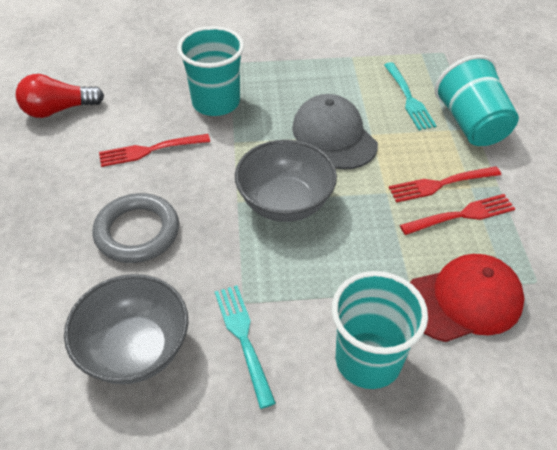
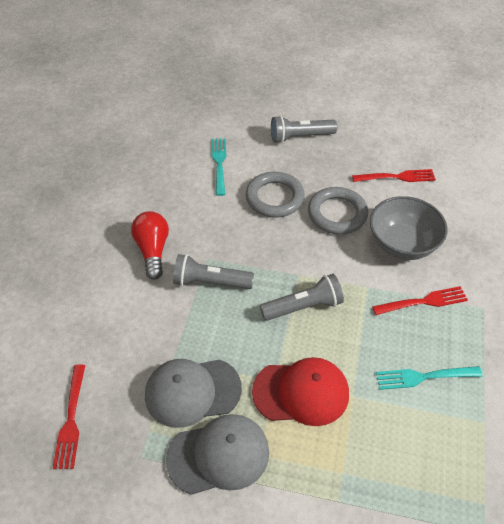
grey bowl: 2 -> 1
grey cap: 1 -> 2
grey flashlight: 0 -> 3
grey ring: 1 -> 2
turquoise cup: 3 -> 0

